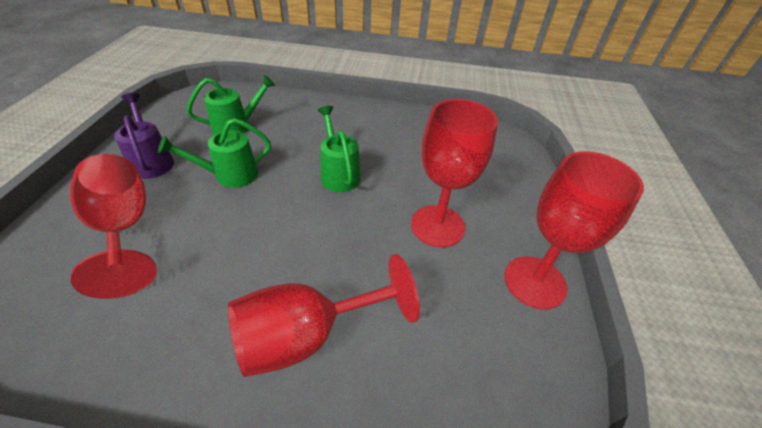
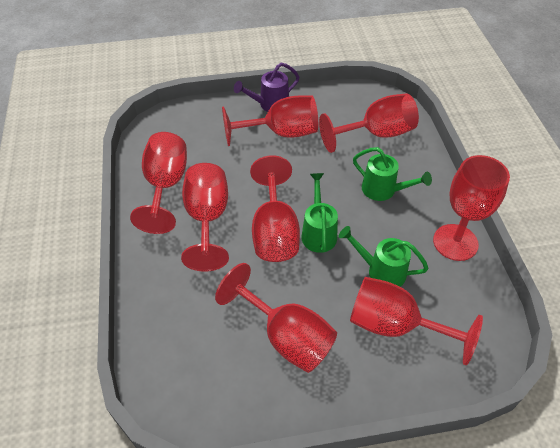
red goblet: 4 -> 8

